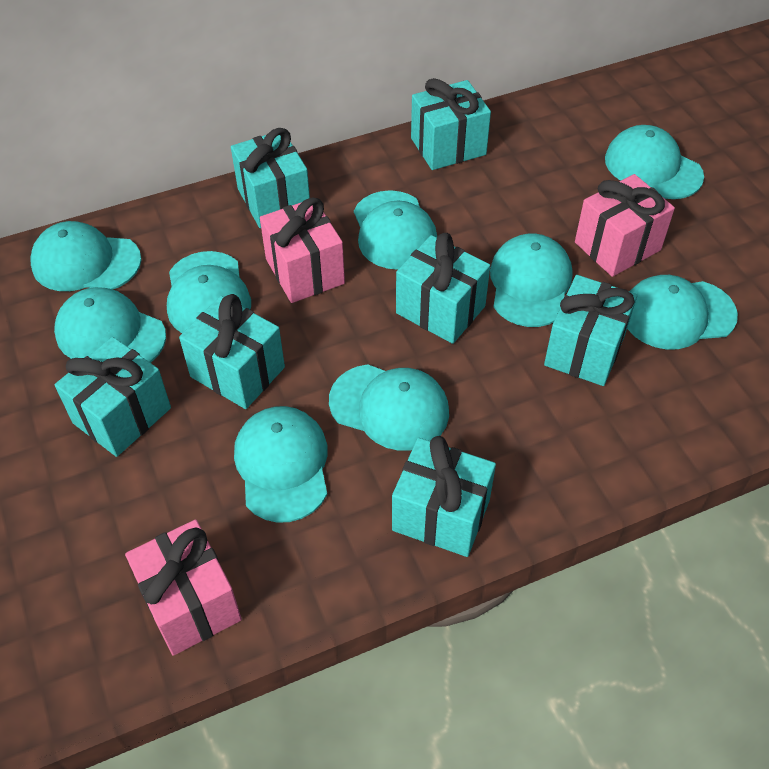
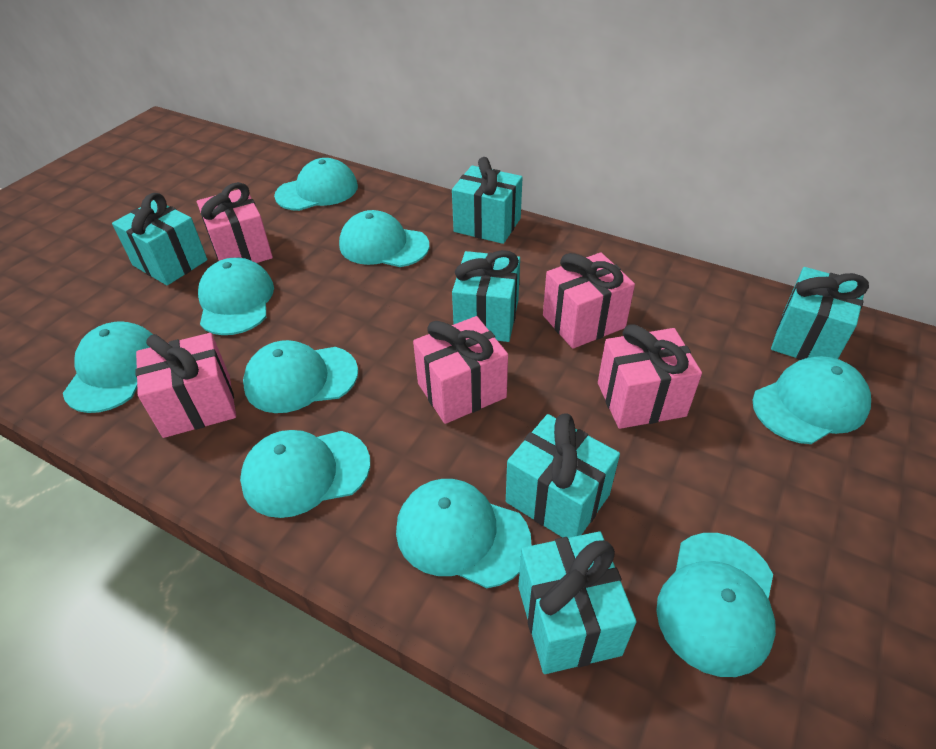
pink gift: 3 -> 5
turquoise gift: 7 -> 6

